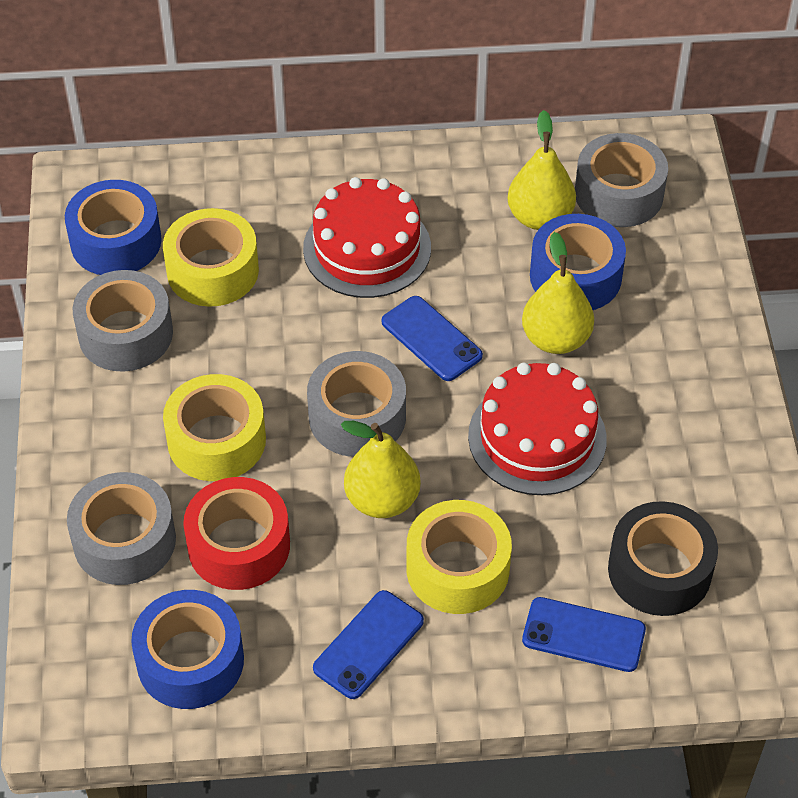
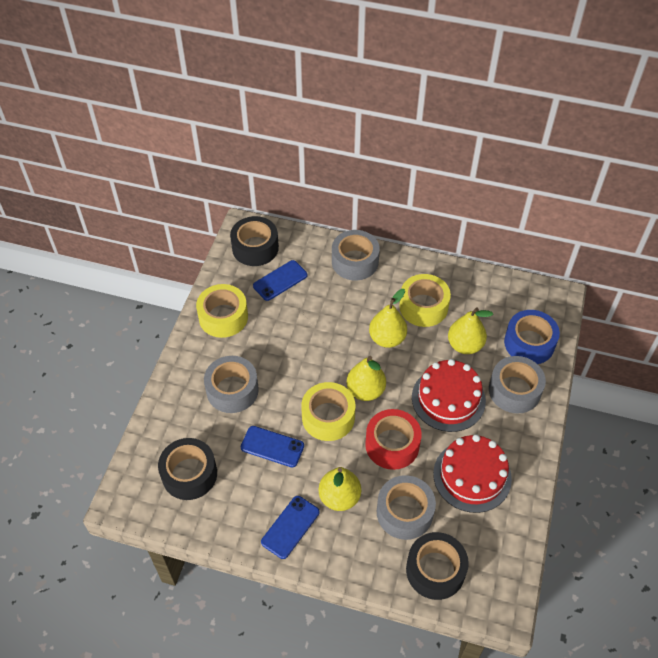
black tape: 1 -> 3
blue tape: 3 -> 1
yellow pear: 3 -> 4

